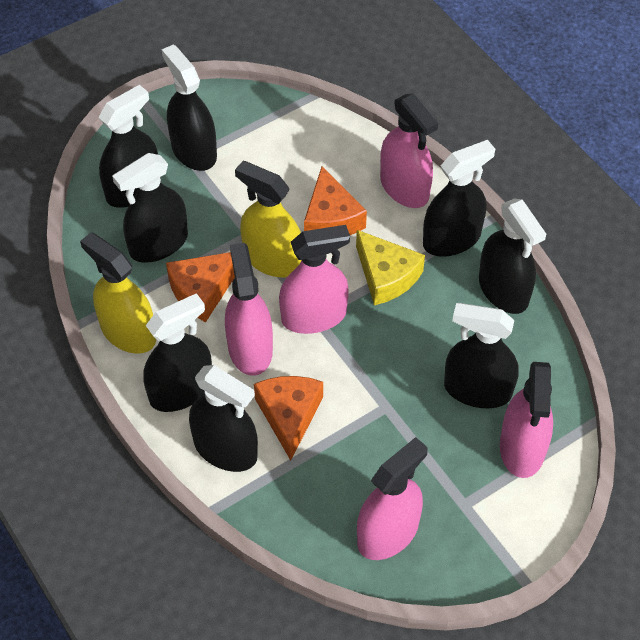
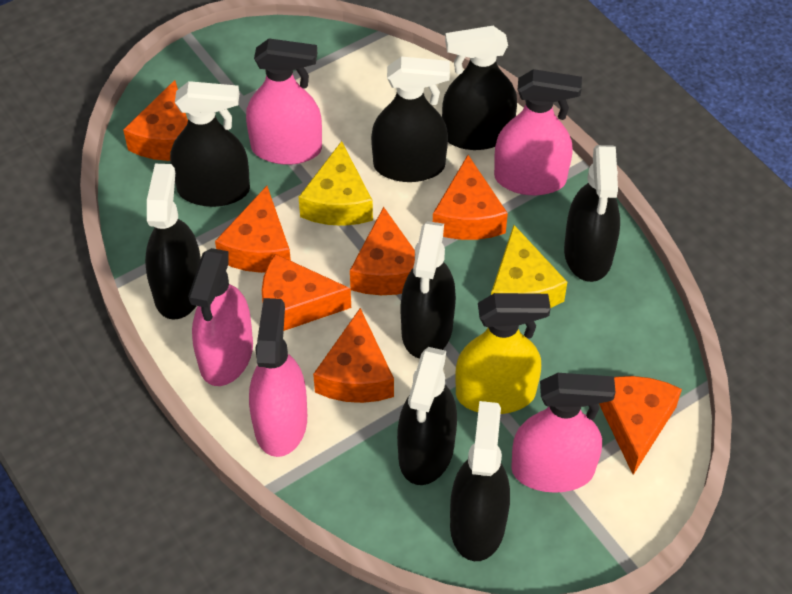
orange cheese: 3 -> 7
yellow cheese: 1 -> 2
yellow spray bottle: 2 -> 1

